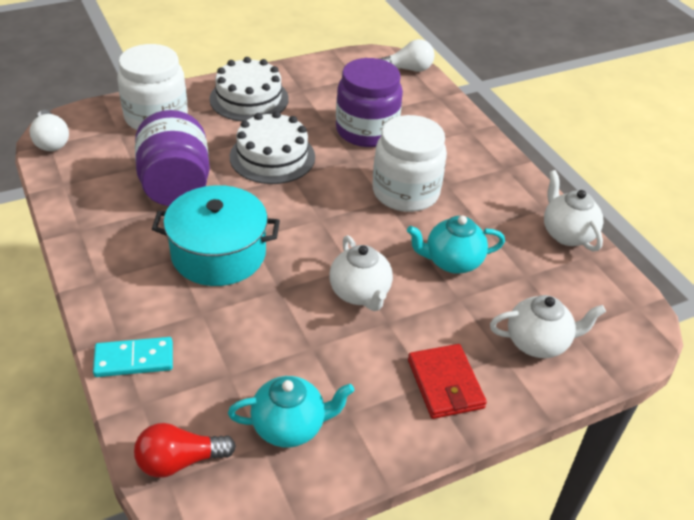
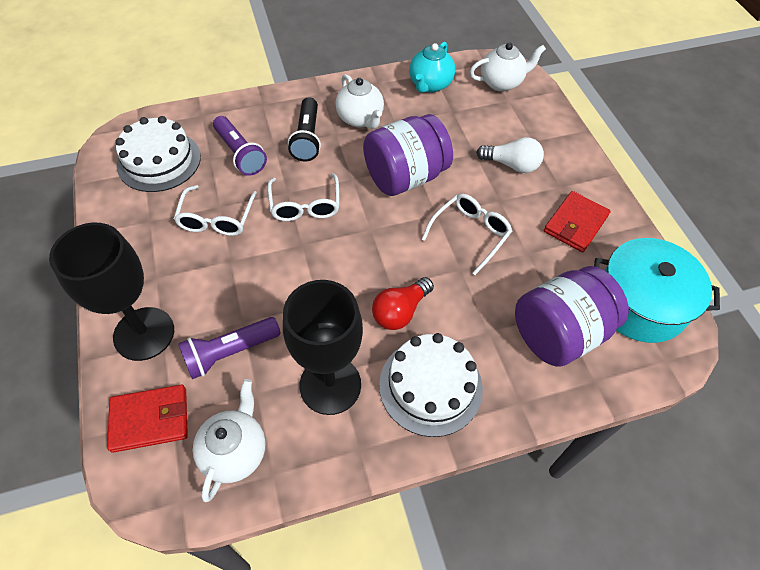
black flashlight: 0 -> 1
black goblet: 0 -> 2
purple flashlight: 0 -> 2
red wallet: 1 -> 2
turquoise domino: 1 -> 0
turquoise teapot: 2 -> 1
white glasses: 0 -> 3
white jar: 2 -> 0
white light bulb: 2 -> 1

